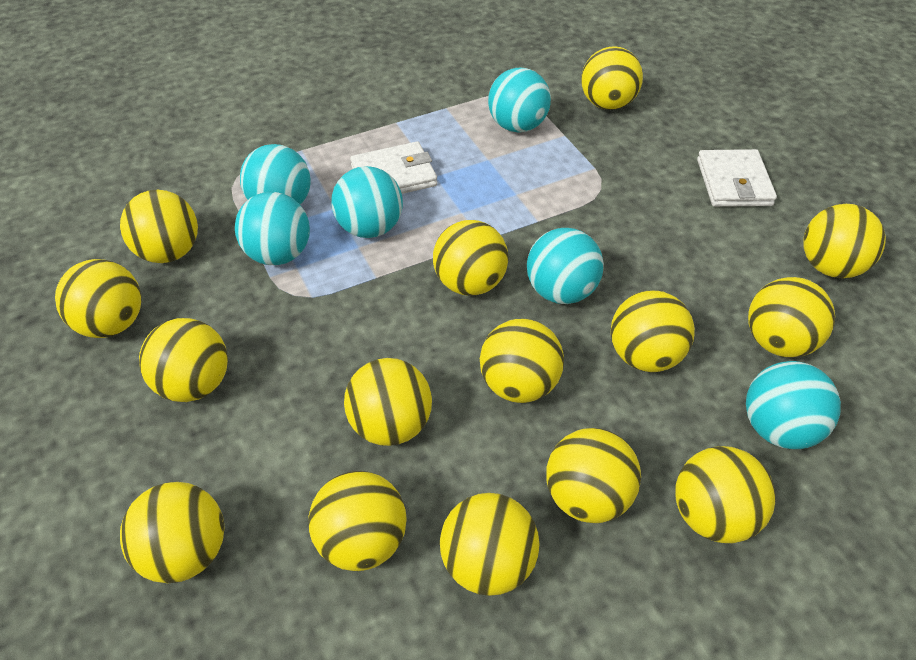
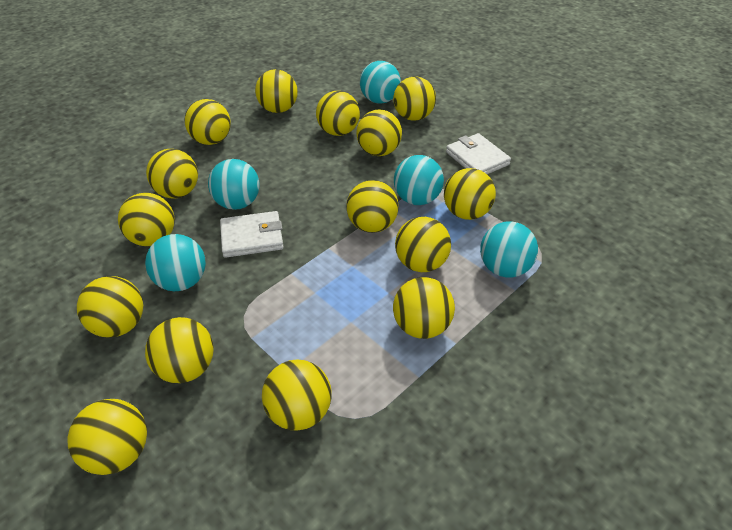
turquoise ball: 6 -> 5

